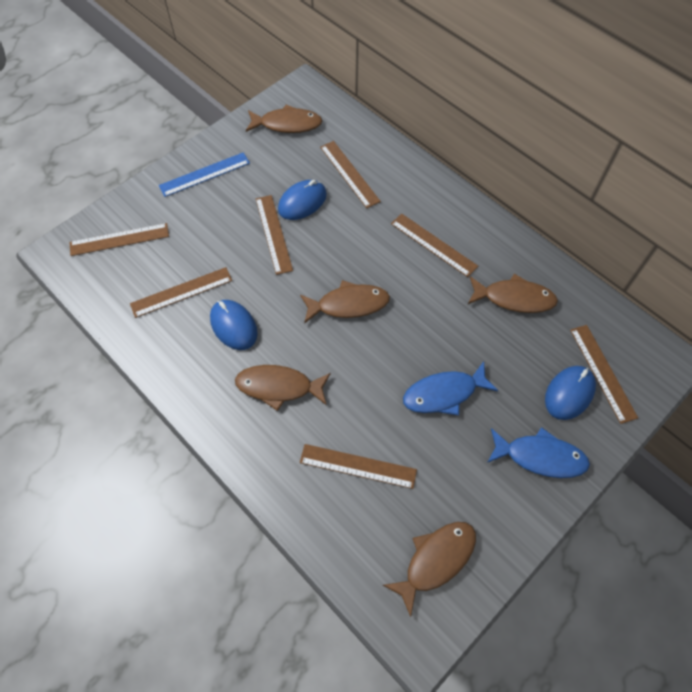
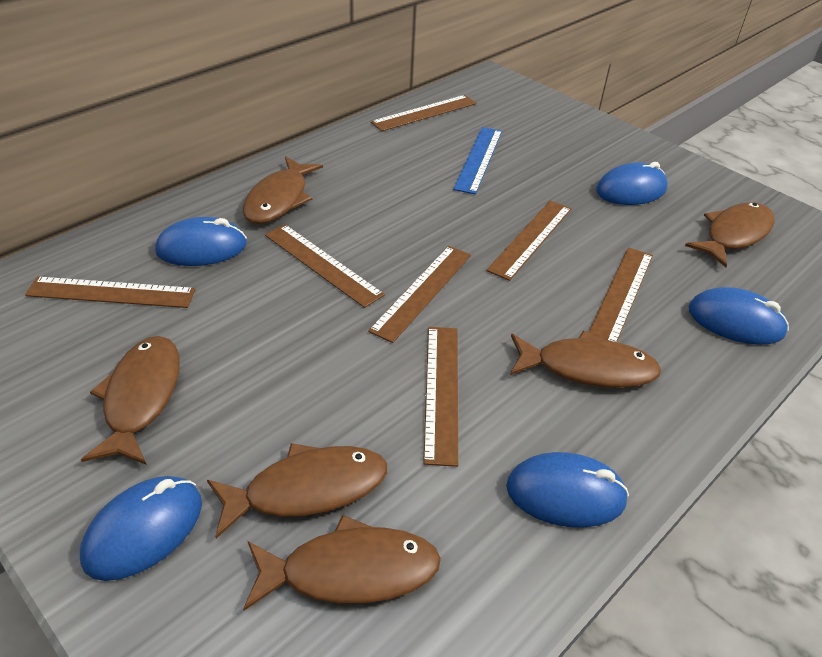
blue fish: 2 -> 0
blue mouse: 3 -> 5
brown fish: 5 -> 6

